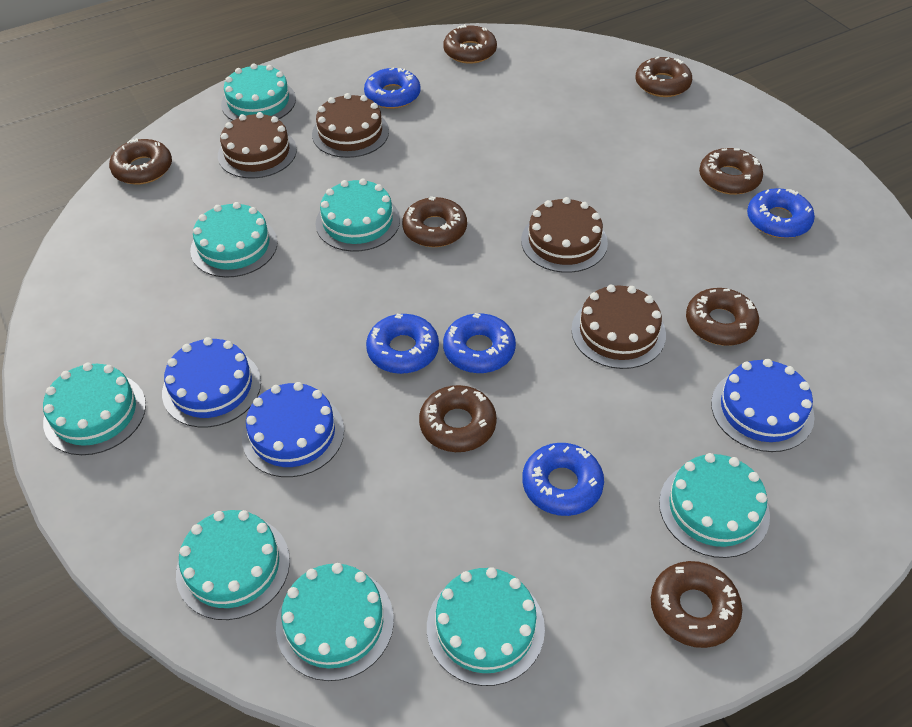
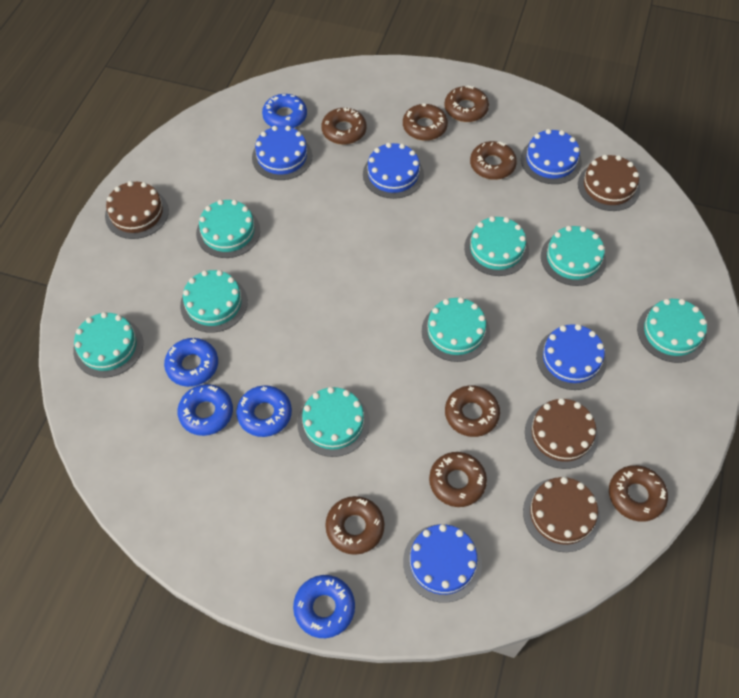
blue cake: 3 -> 5

